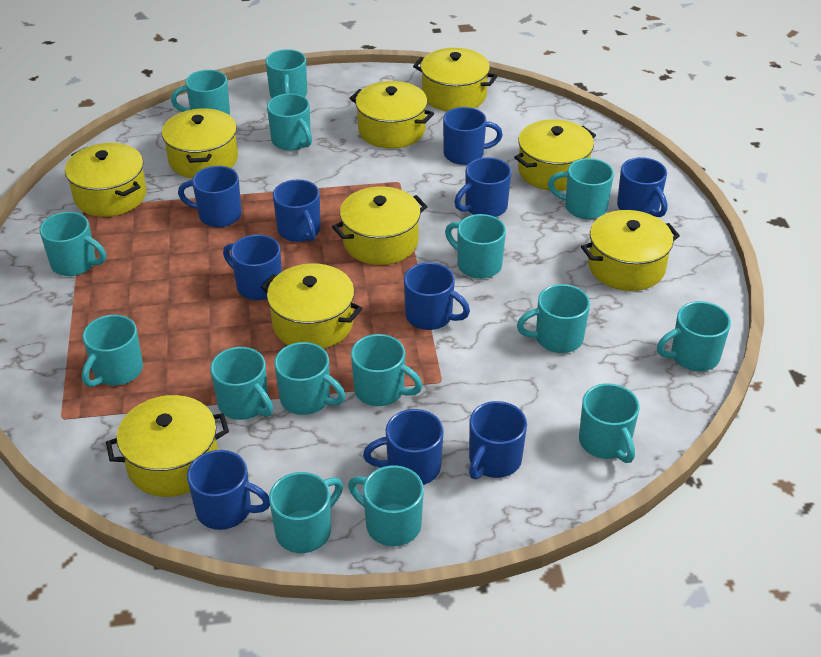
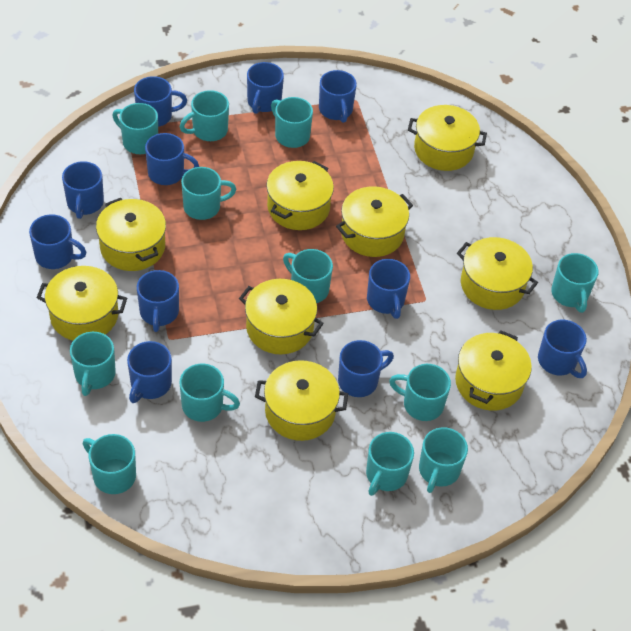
blue mug: 10 -> 11
turquoise mug: 15 -> 12

